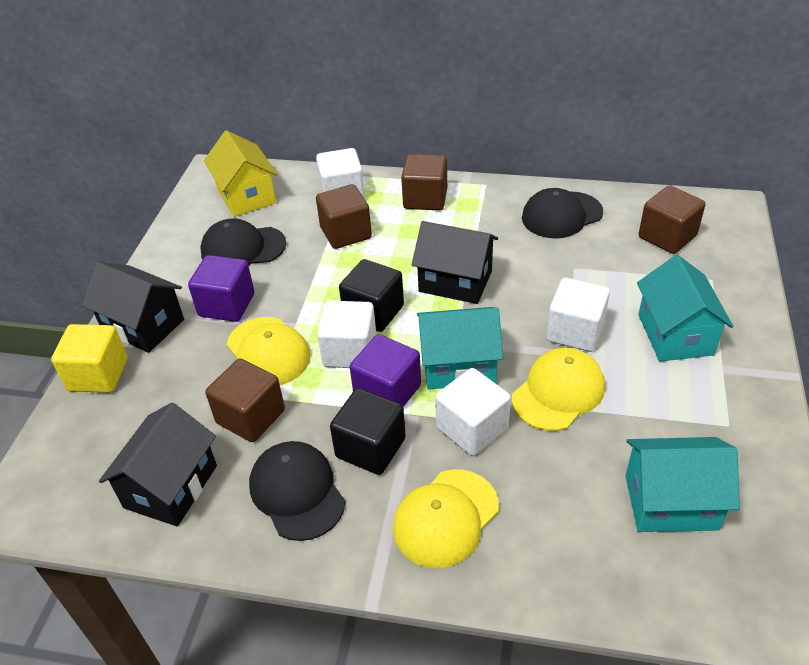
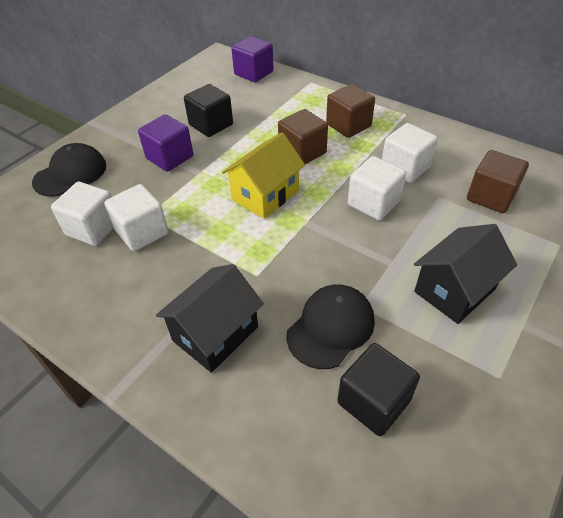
black cap: 3 -> 2
black house: 3 -> 2
brown cube: 4 -> 3
turquoise house: 3 -> 0
yellow cap: 3 -> 0
yellow cube: 1 -> 0

